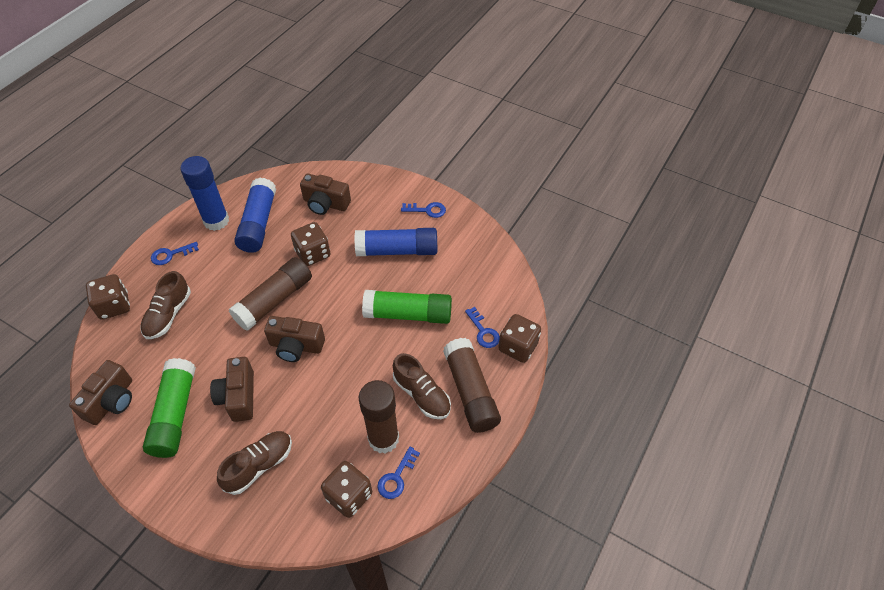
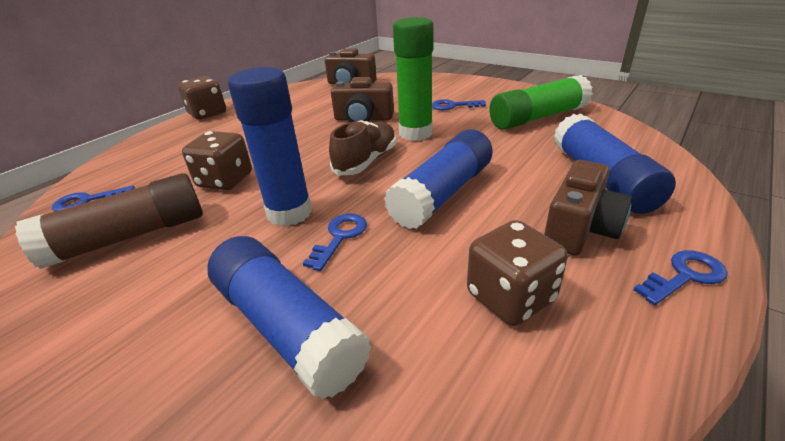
blue glue stick: 3 -> 4
brown camera: 4 -> 3
brown dice: 4 -> 3
brown glue stick: 3 -> 1
brown shoe: 3 -> 1

